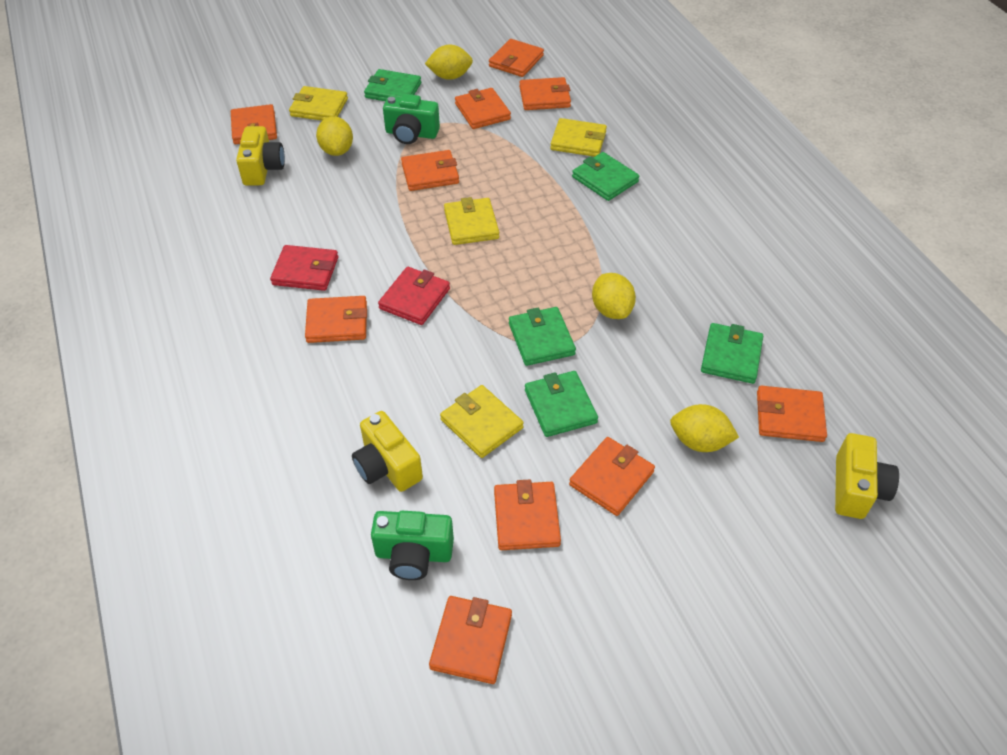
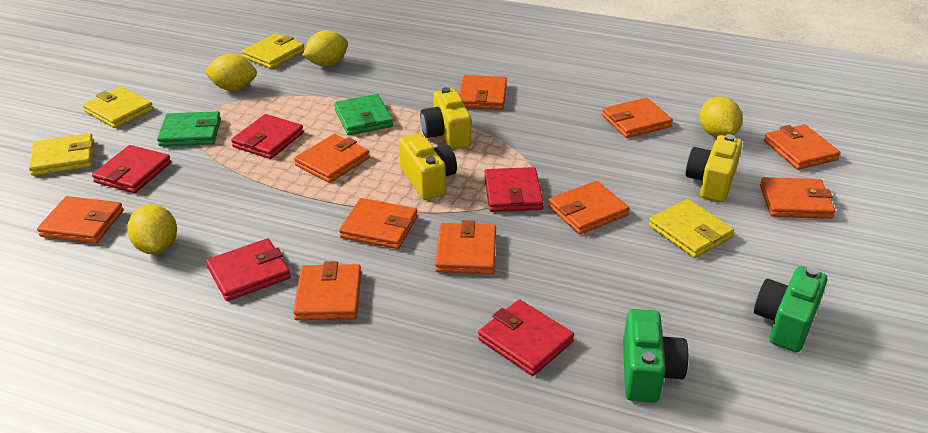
green wallet: 5 -> 2
red wallet: 2 -> 5

